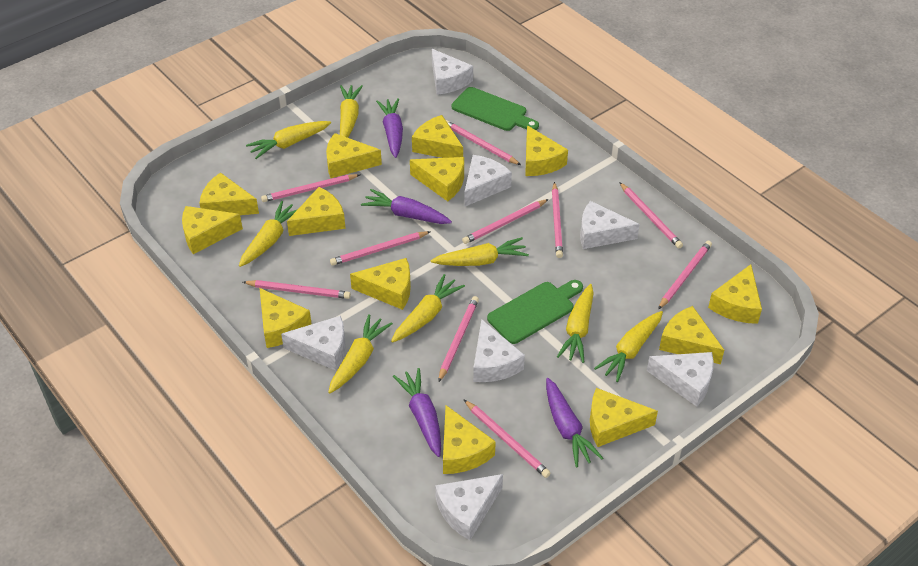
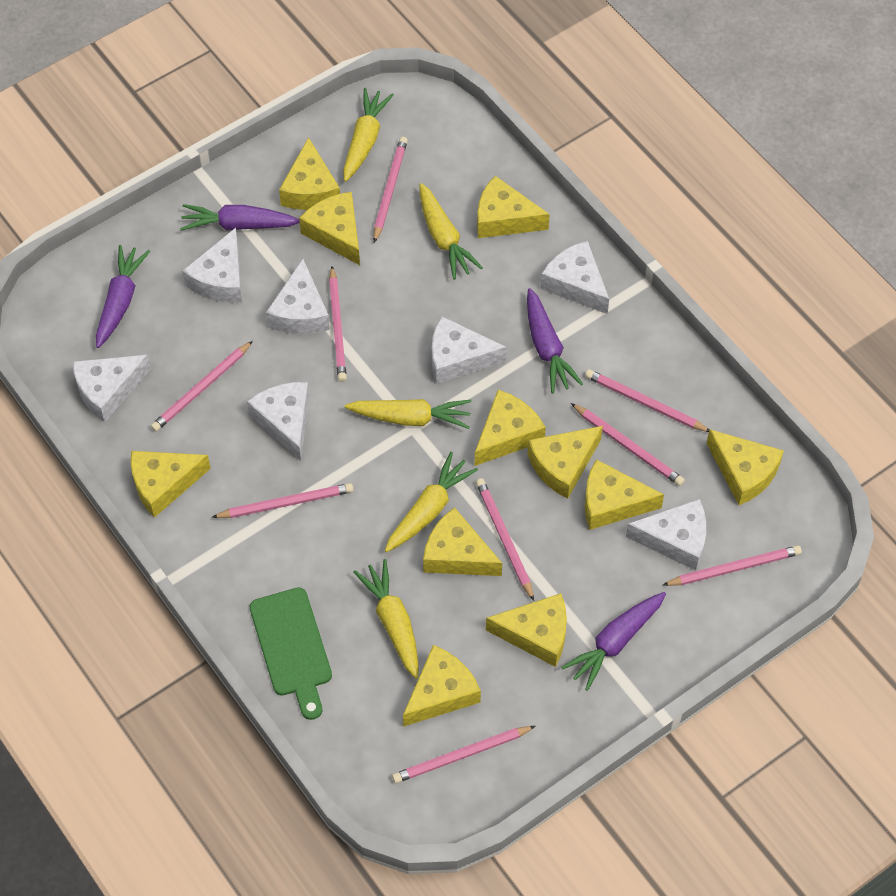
green cutting board: 2 -> 1
pink pencil: 10 -> 9
yellow carrot: 8 -> 5
yellow cheese: 13 -> 11

